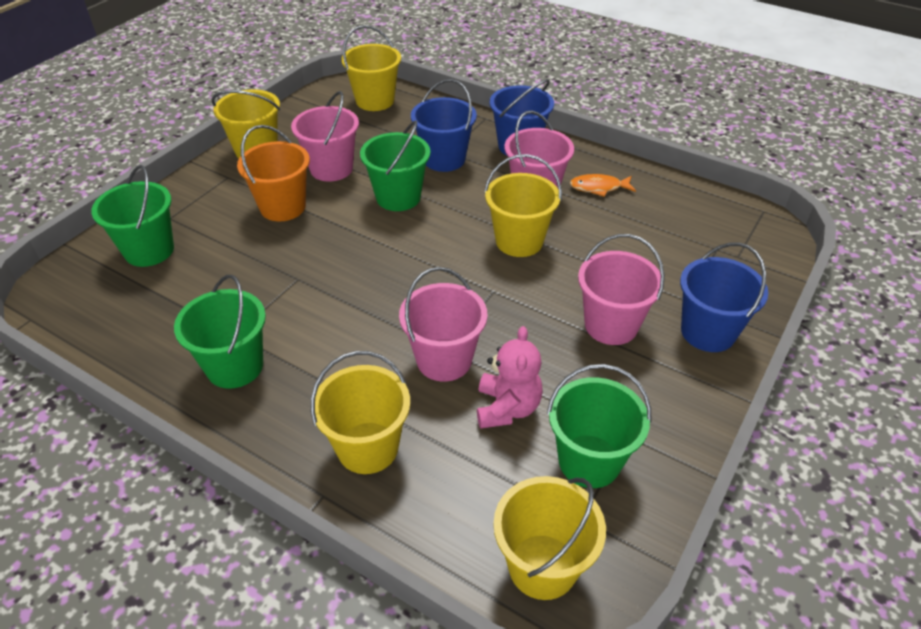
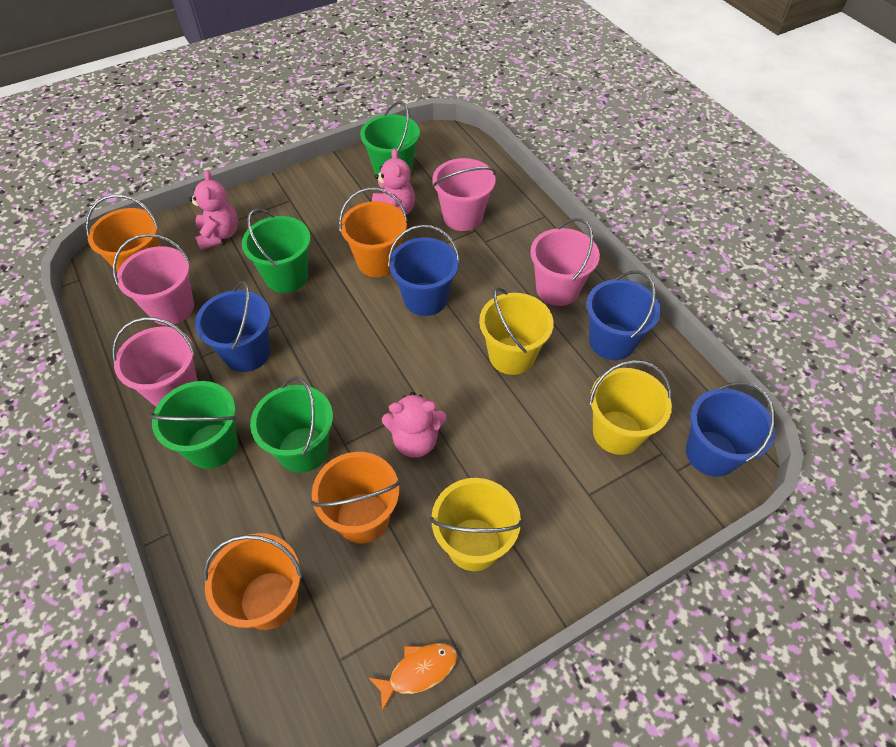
blue bucket: 3 -> 4
orange bucket: 1 -> 4
pink teddy bear: 1 -> 3
yellow bucket: 5 -> 3

